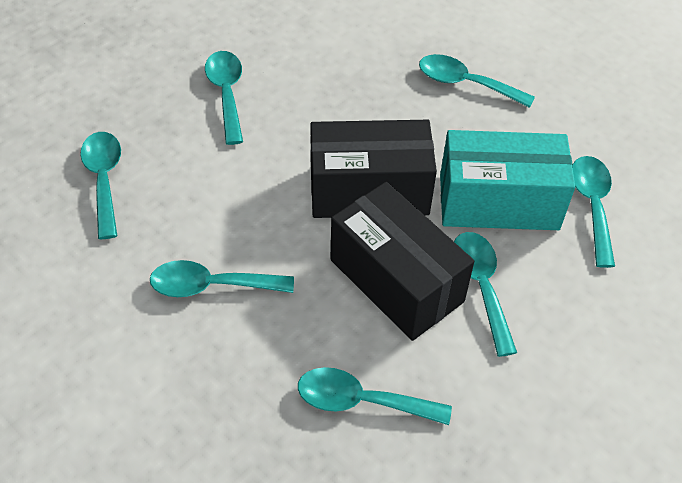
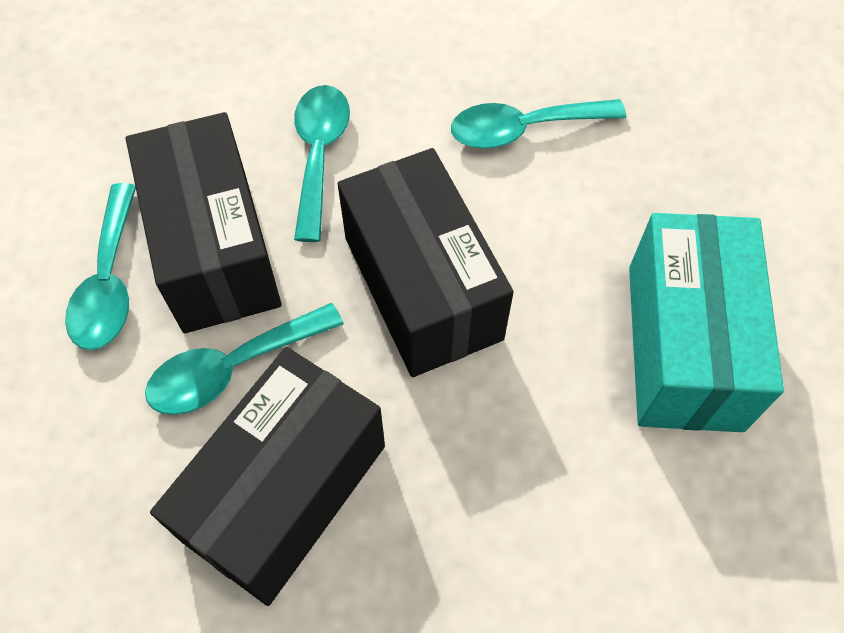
black box: 2 -> 3
turquoise spoon: 7 -> 4

